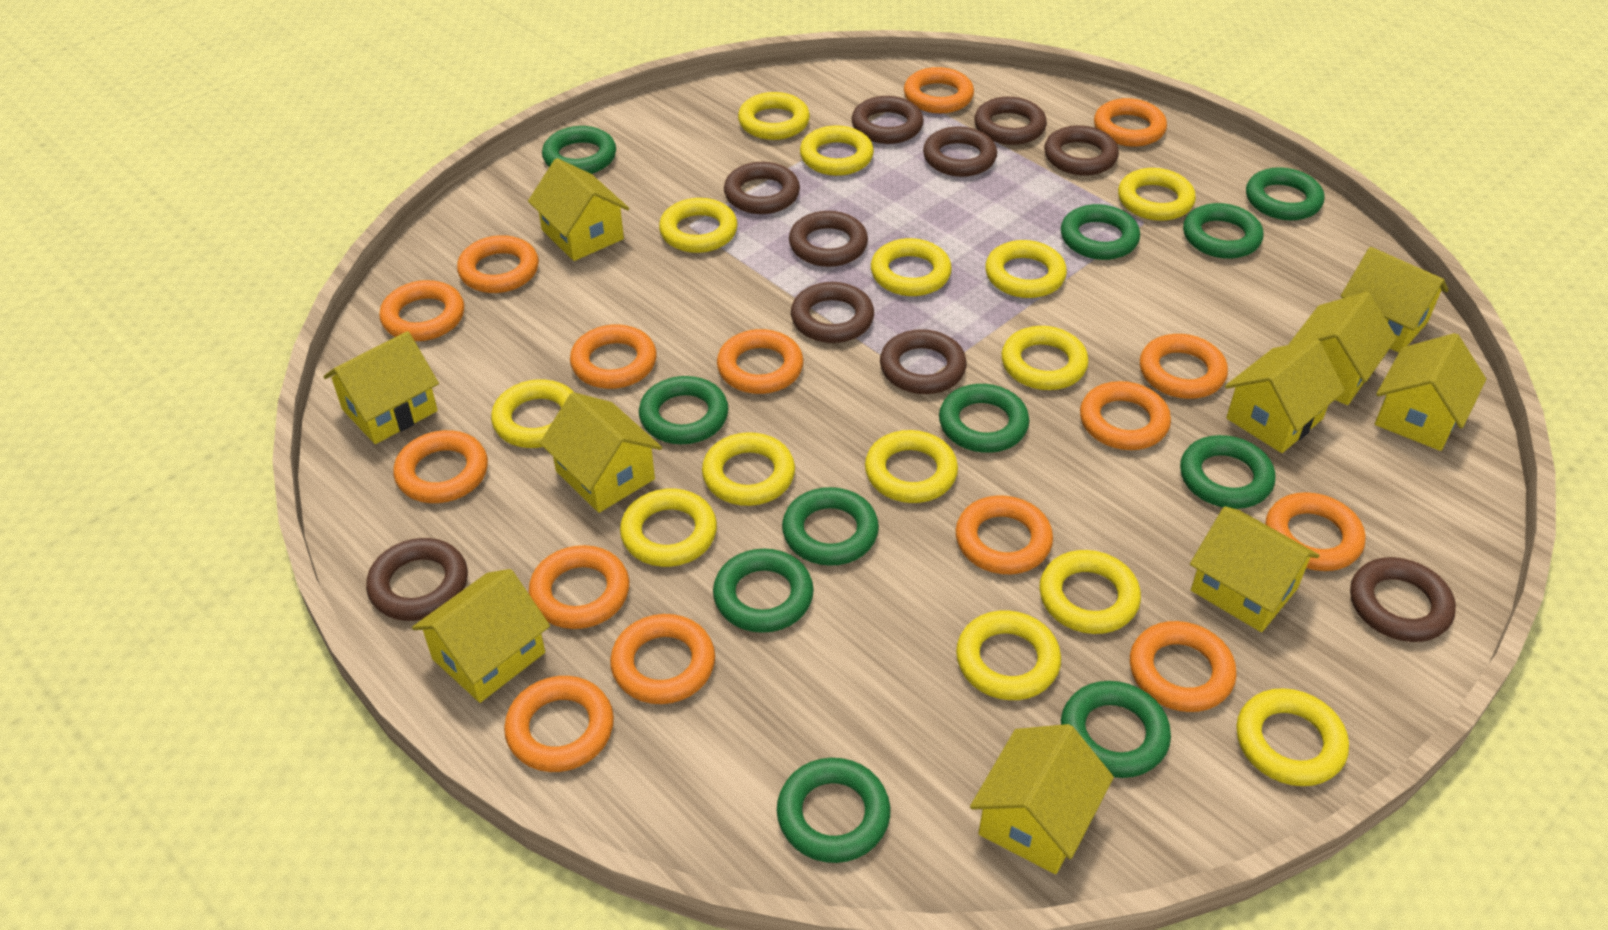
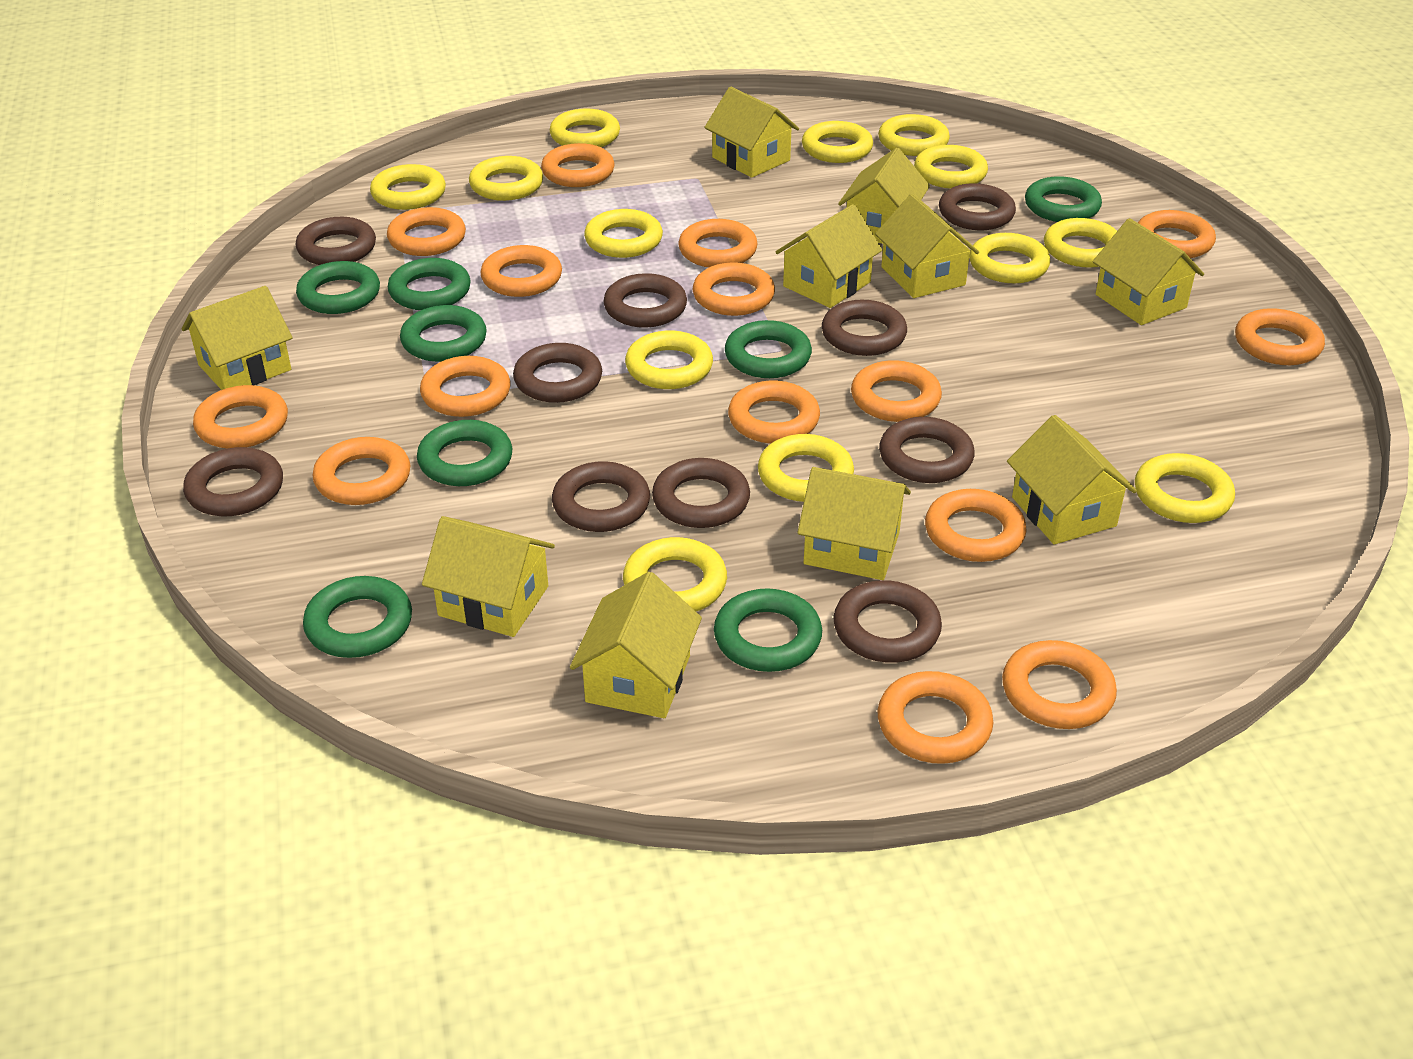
green ring: 11 -> 8
yellow ring: 14 -> 13

